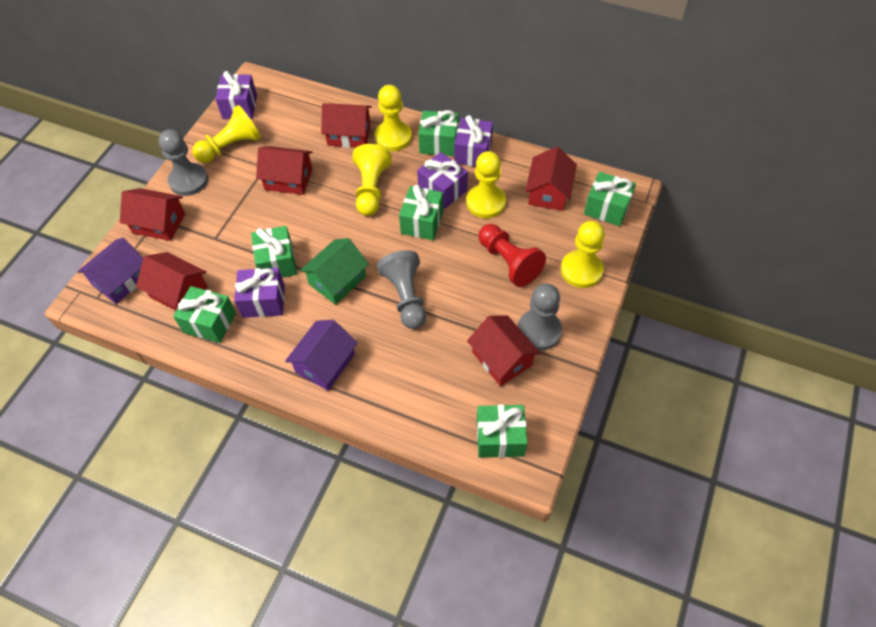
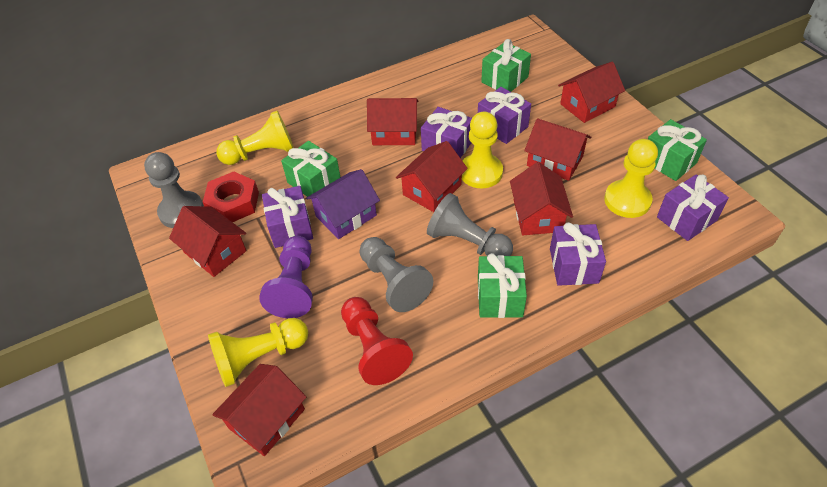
green gift: 6 -> 4
green house: 1 -> 0
purple gift: 4 -> 5
purple house: 2 -> 1
purple pawn: 0 -> 1
red house: 6 -> 7
red nut: 0 -> 1
yellow pawn: 5 -> 4

